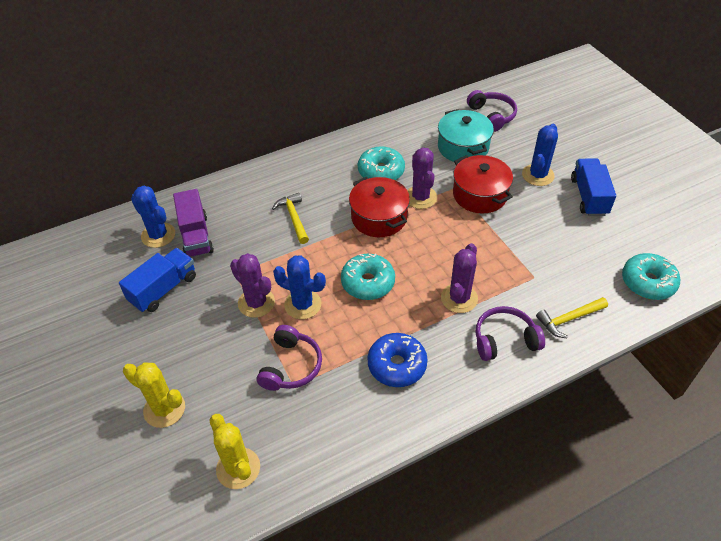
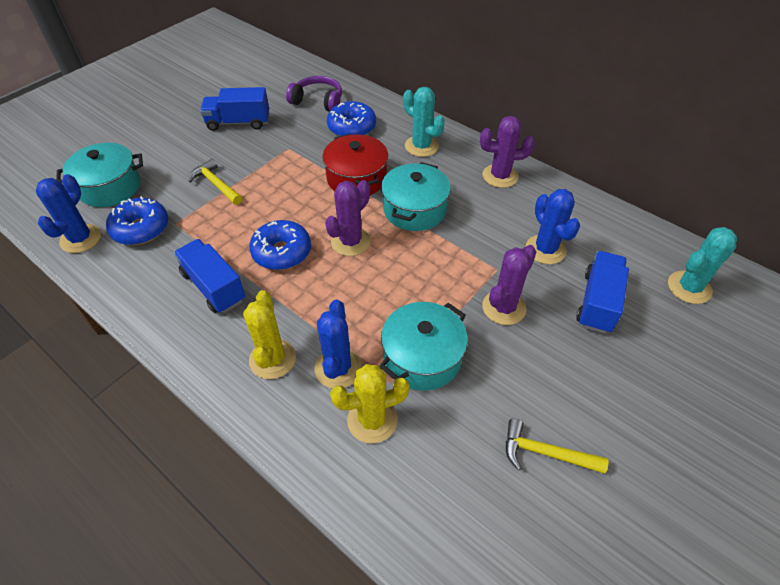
blue donut: 1 -> 3
blue truck: 2 -> 3
purple headphones: 3 -> 1
purple truck: 1 -> 0
red pot: 2 -> 1
turquoise cactus: 0 -> 2
turquoise donut: 3 -> 0
turquoise pot: 1 -> 3

